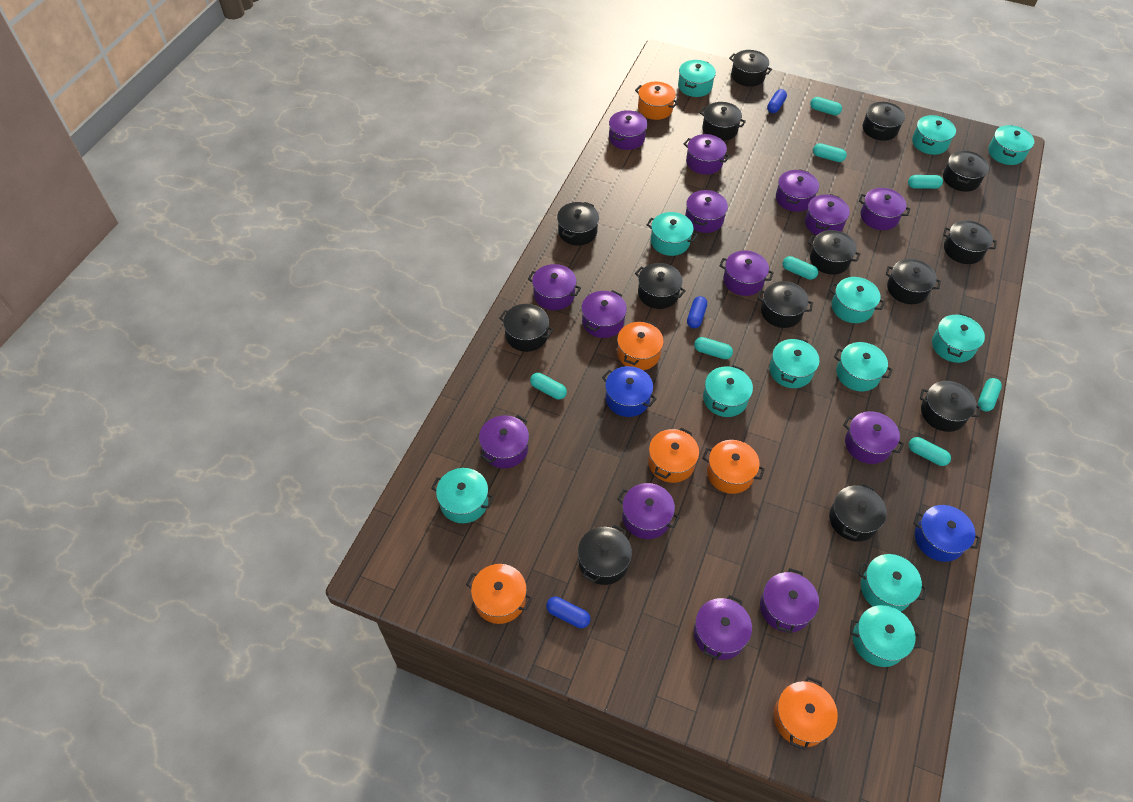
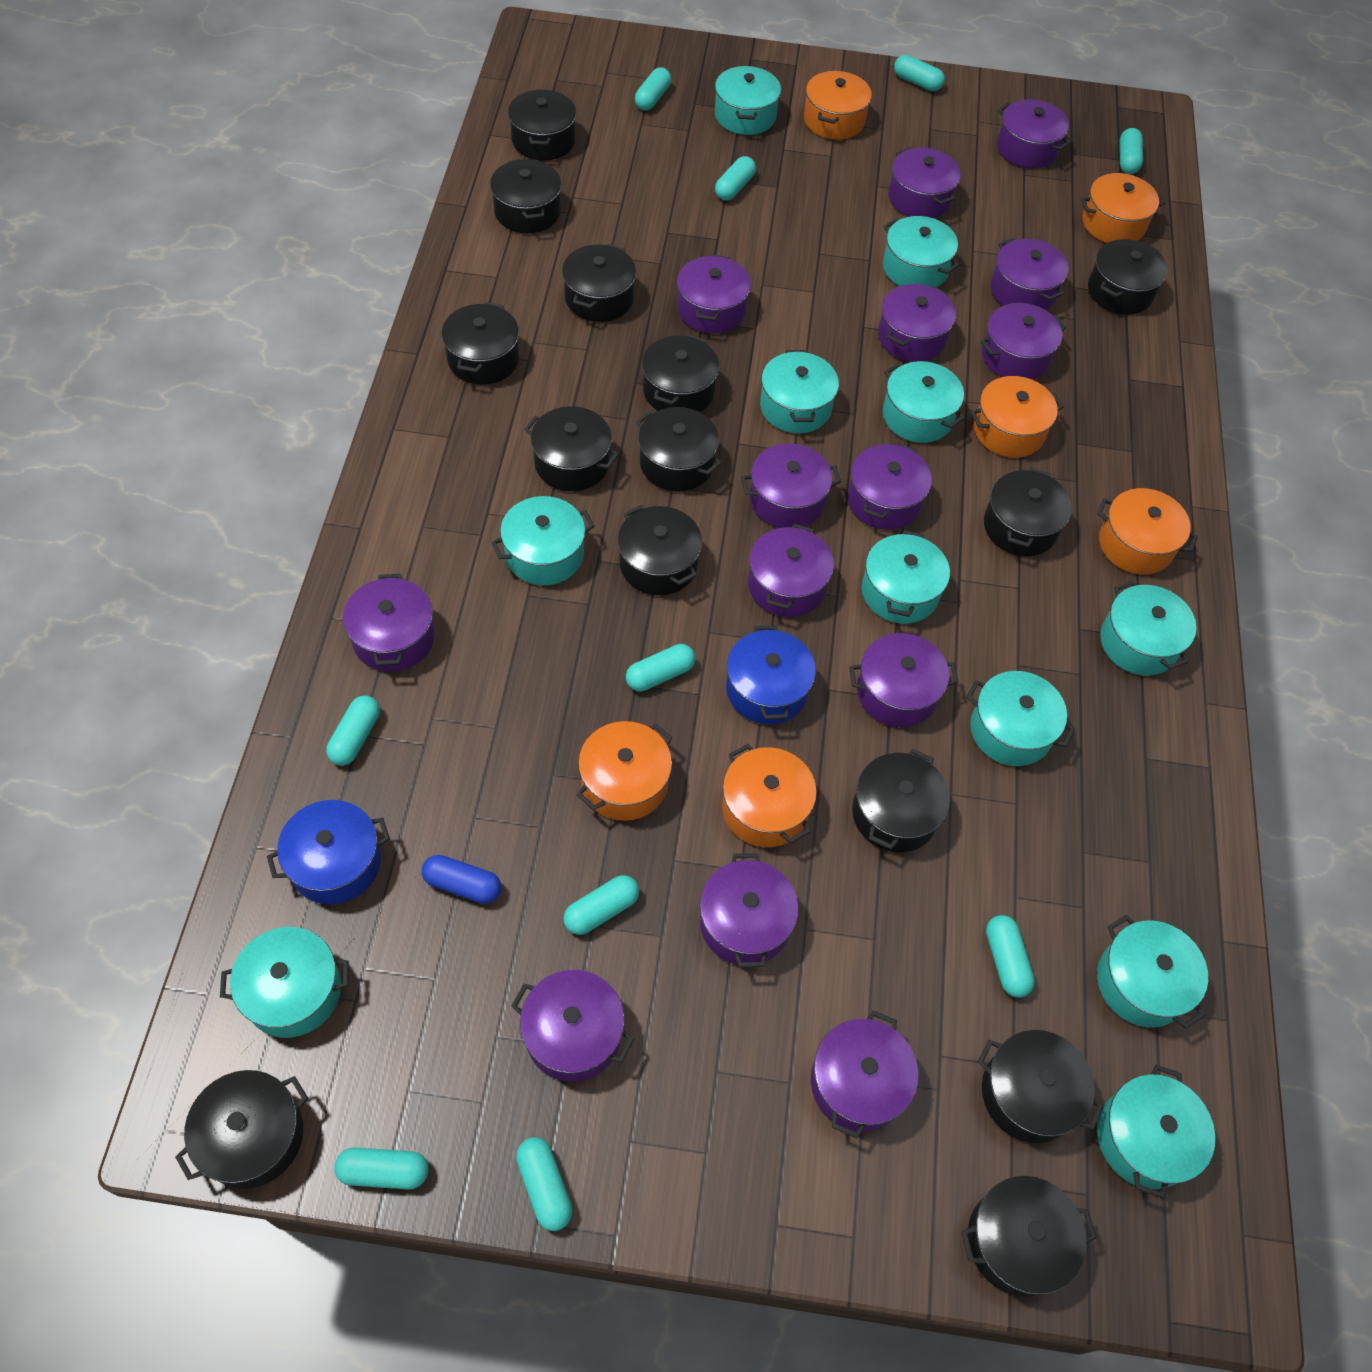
blue capsule: 3 -> 1
turquoise capsule: 8 -> 10
turquoise pot: 12 -> 11

